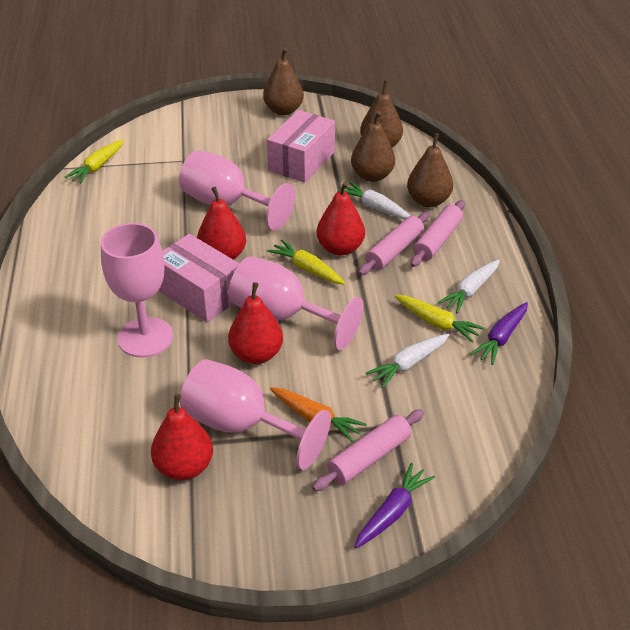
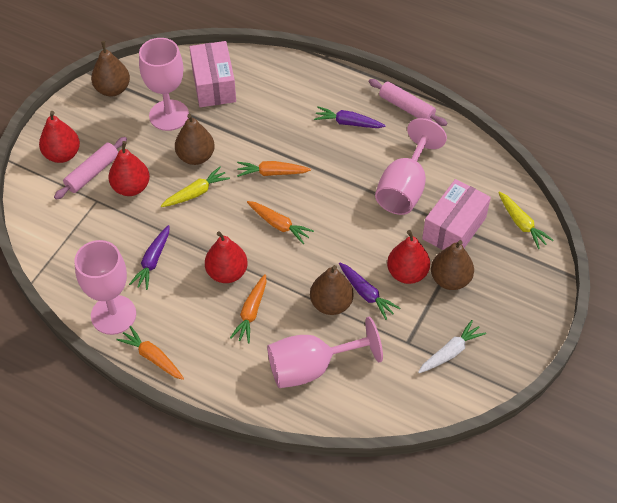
orange carrot: 1 -> 4
pink rolling pin: 3 -> 2
purple carrot: 2 -> 3
white carrot: 3 -> 1
yellow carrot: 3 -> 2

